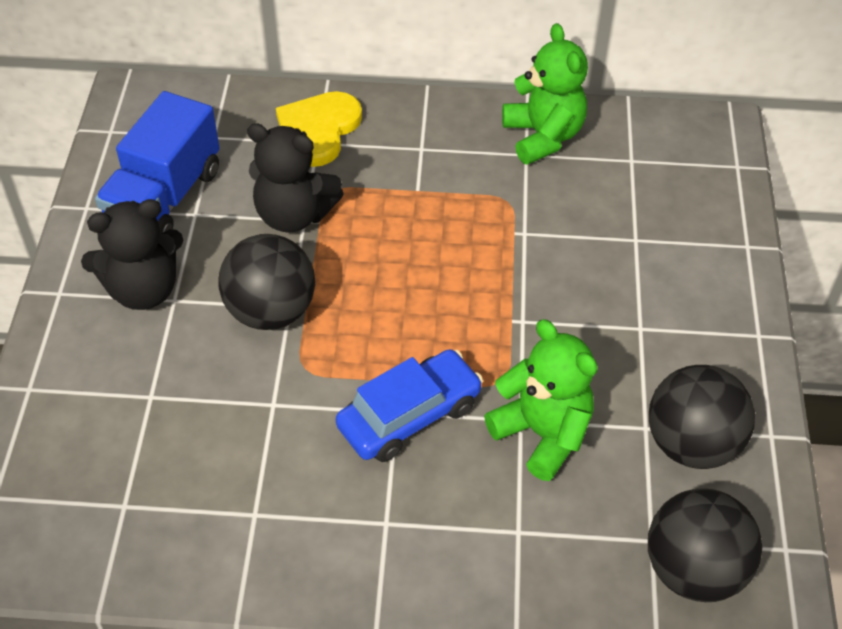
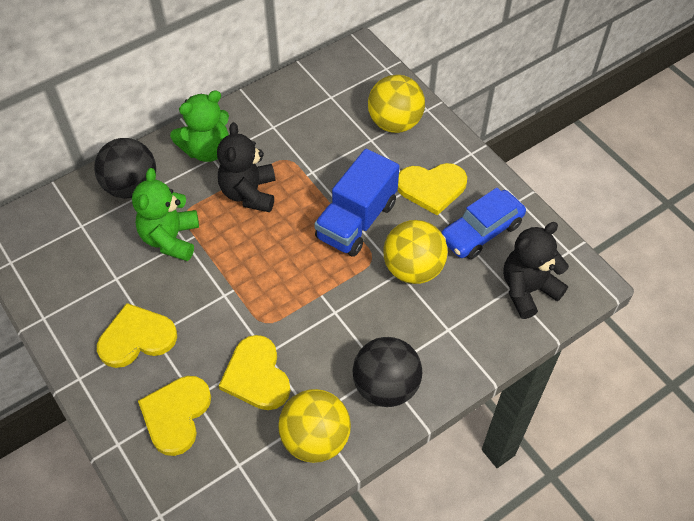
black ball: 3 -> 2
yellow ball: 0 -> 3
yellow heart: 1 -> 4

